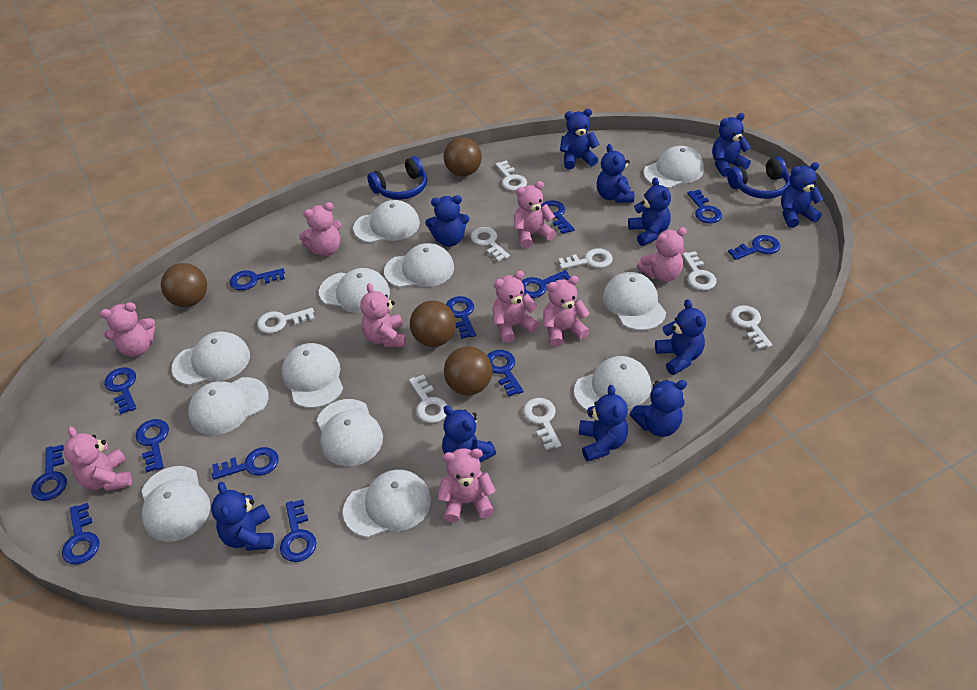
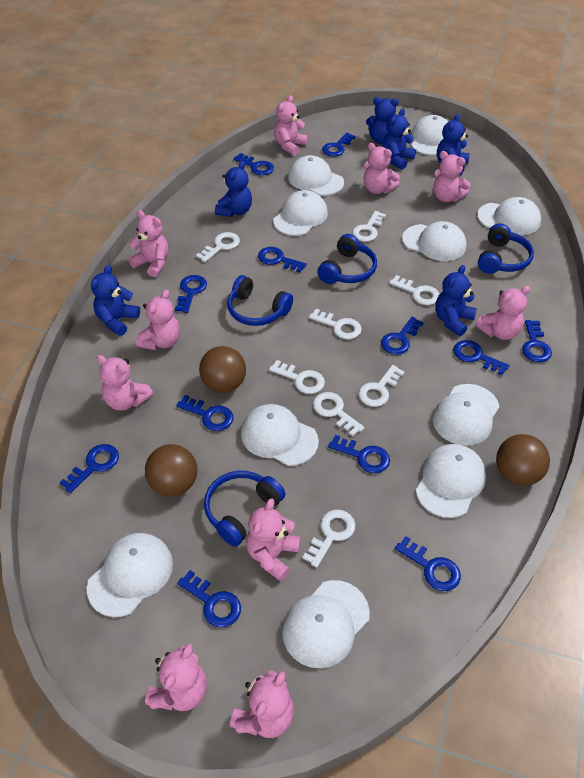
blue headphones: 2 -> 4
blue key: 13 -> 12
blue teddy bear: 11 -> 6
brown ball: 4 -> 3
pink teddy bear: 9 -> 10
white cap: 12 -> 10

